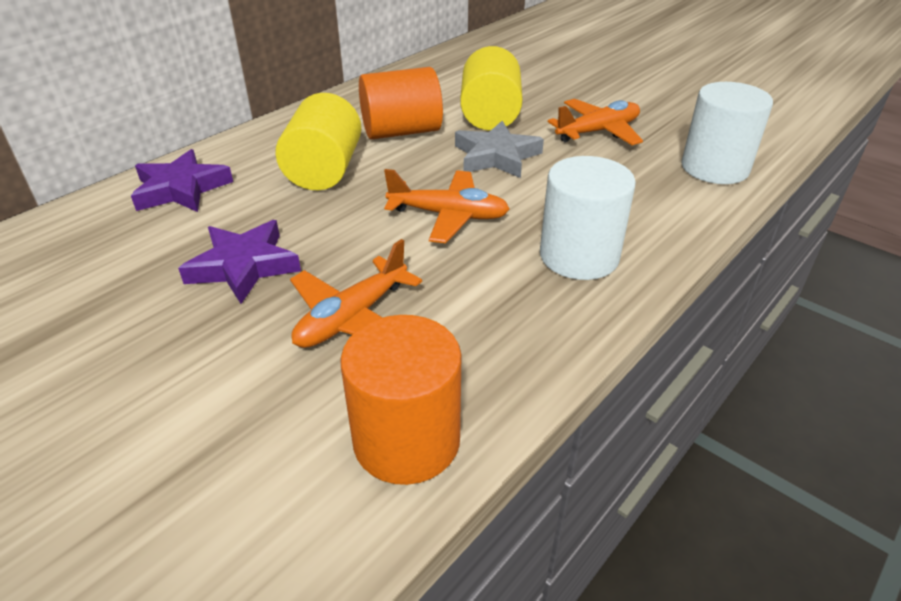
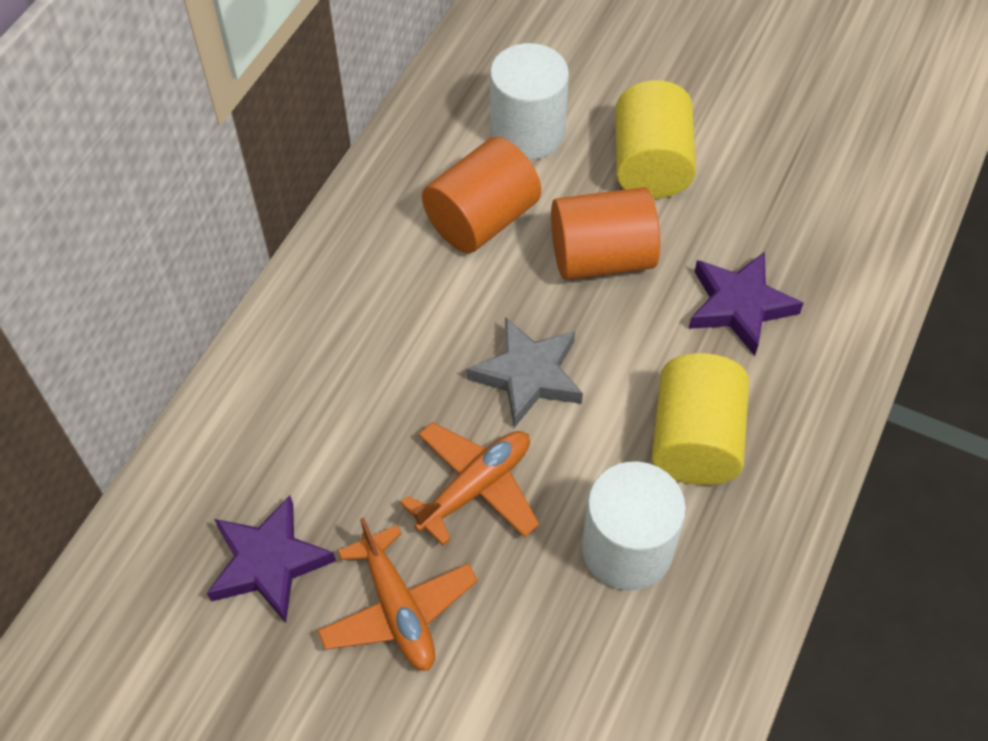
orange plane: 3 -> 2

